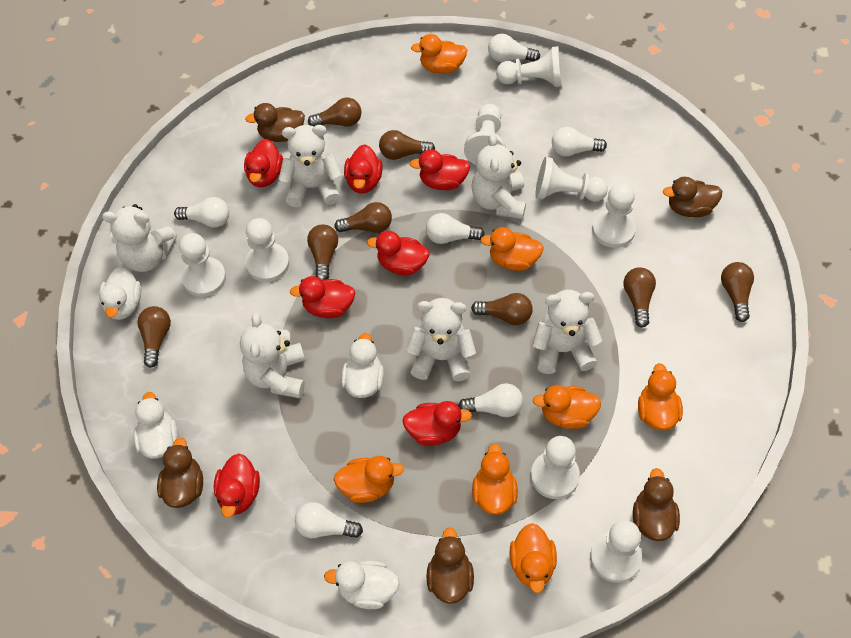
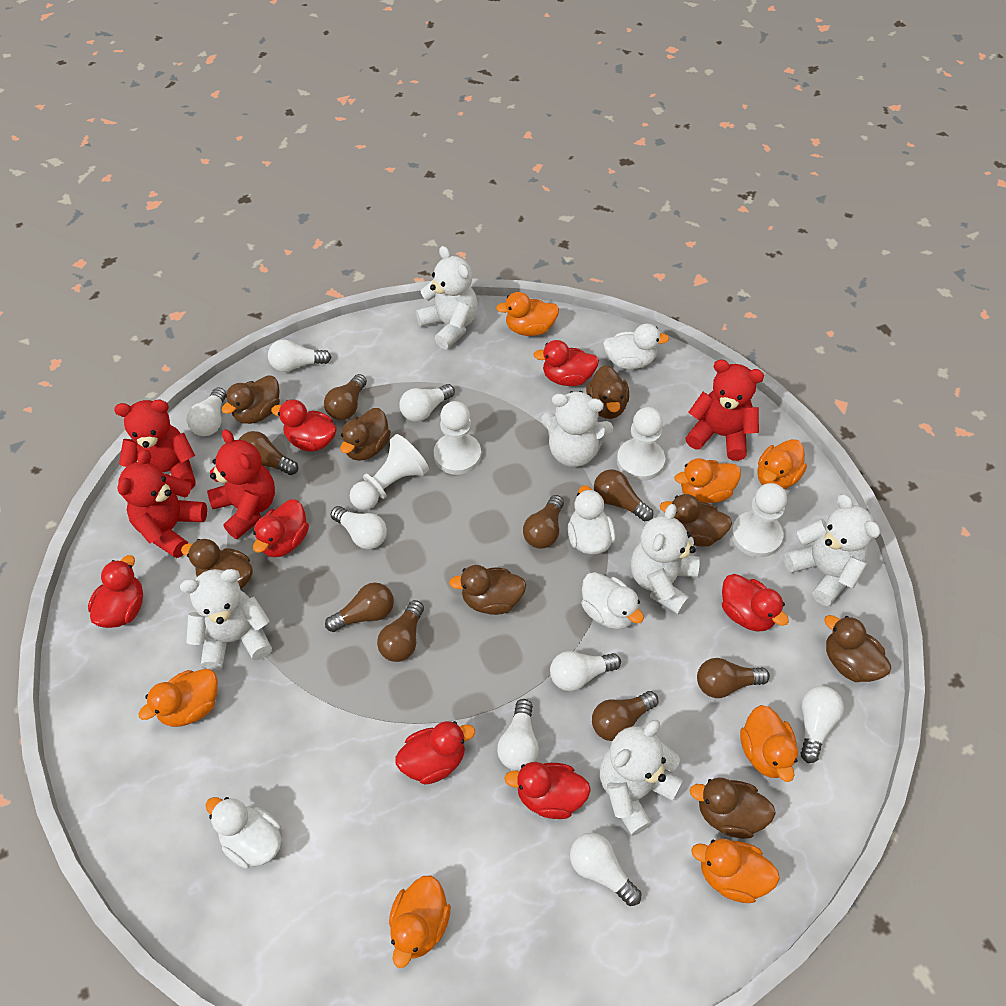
brown duck: 5 -> 8
red teddy bear: 0 -> 4
white light bulb: 6 -> 8
white pawn: 8 -> 4

